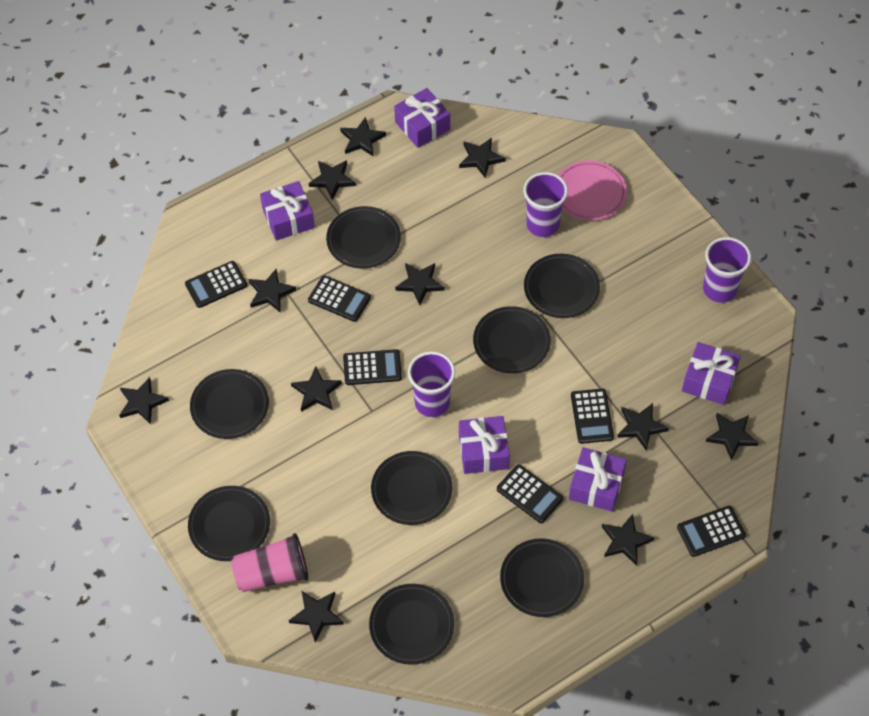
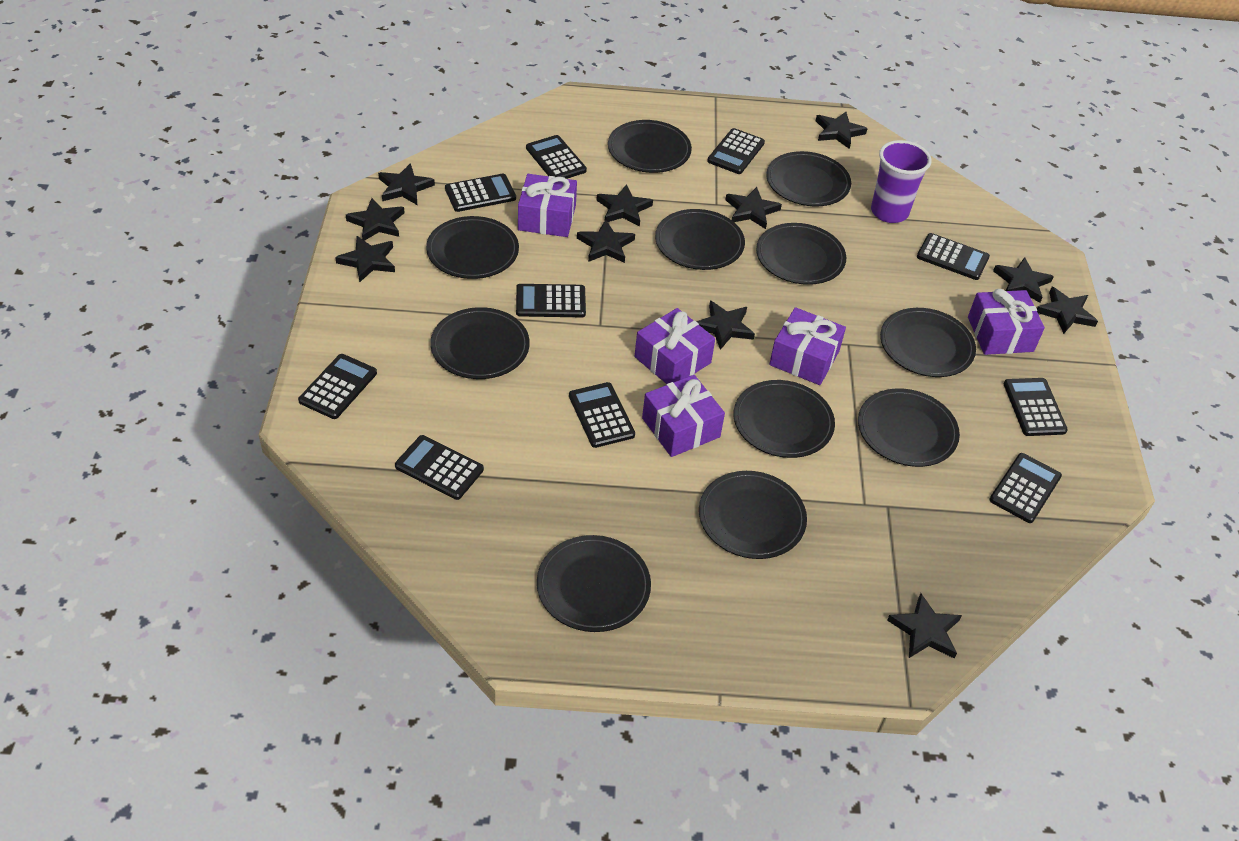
black calculator: 6 -> 10
black plate: 8 -> 11
pink cup: 1 -> 0
pink plate: 1 -> 0
purple cup: 3 -> 1

